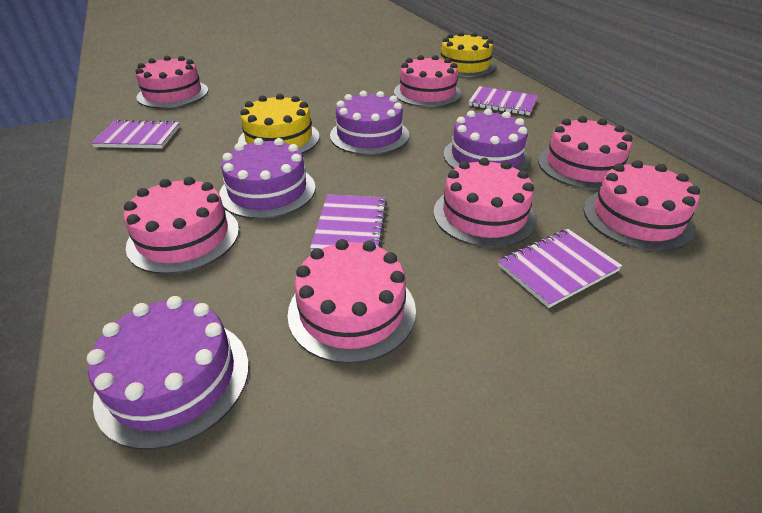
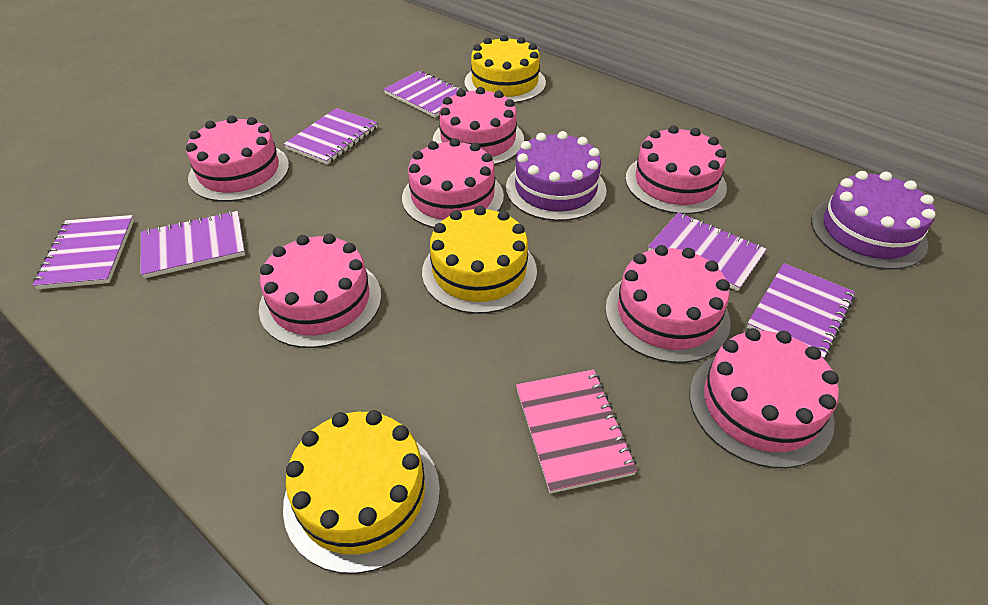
pink notebook: 0 -> 1
purple cake: 4 -> 2
purple notebook: 4 -> 6
yellow cake: 2 -> 3

